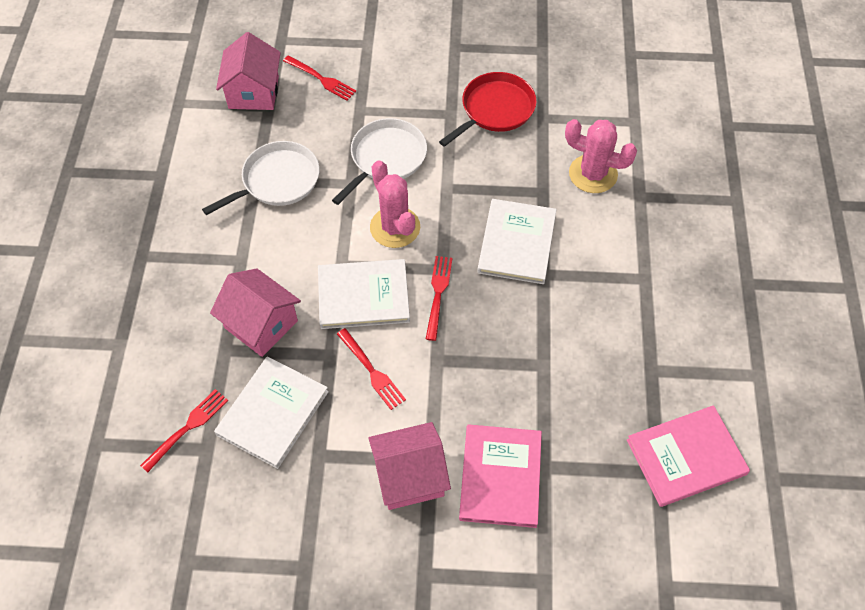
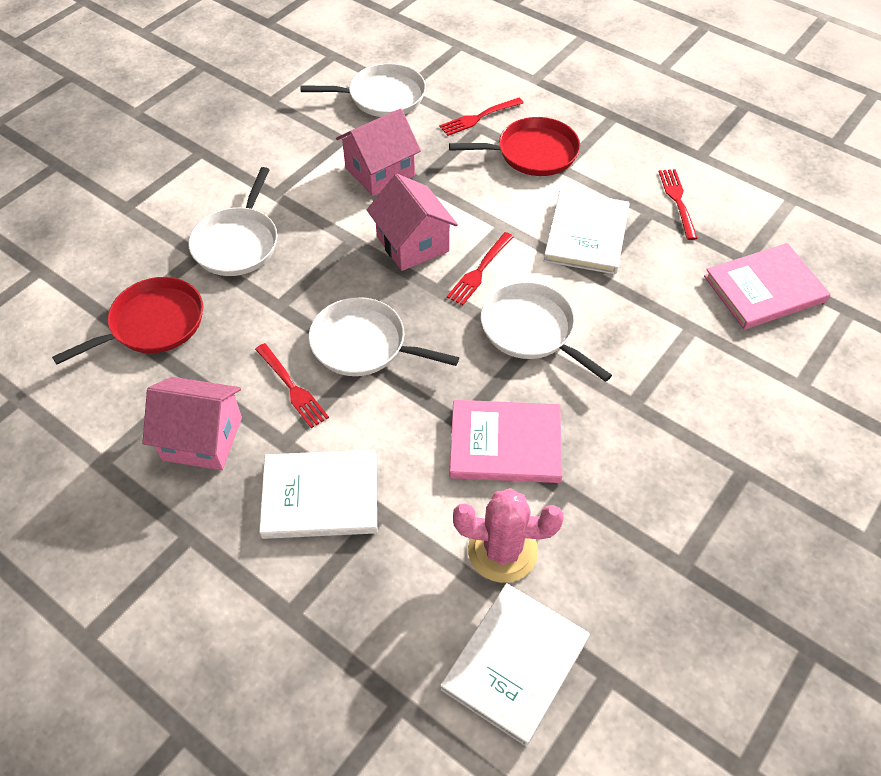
pink cactus: 2 -> 1
red pan: 1 -> 2
white pan: 2 -> 4

